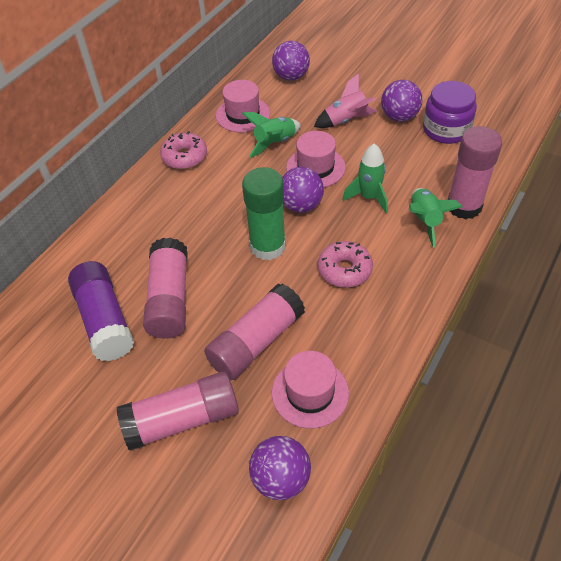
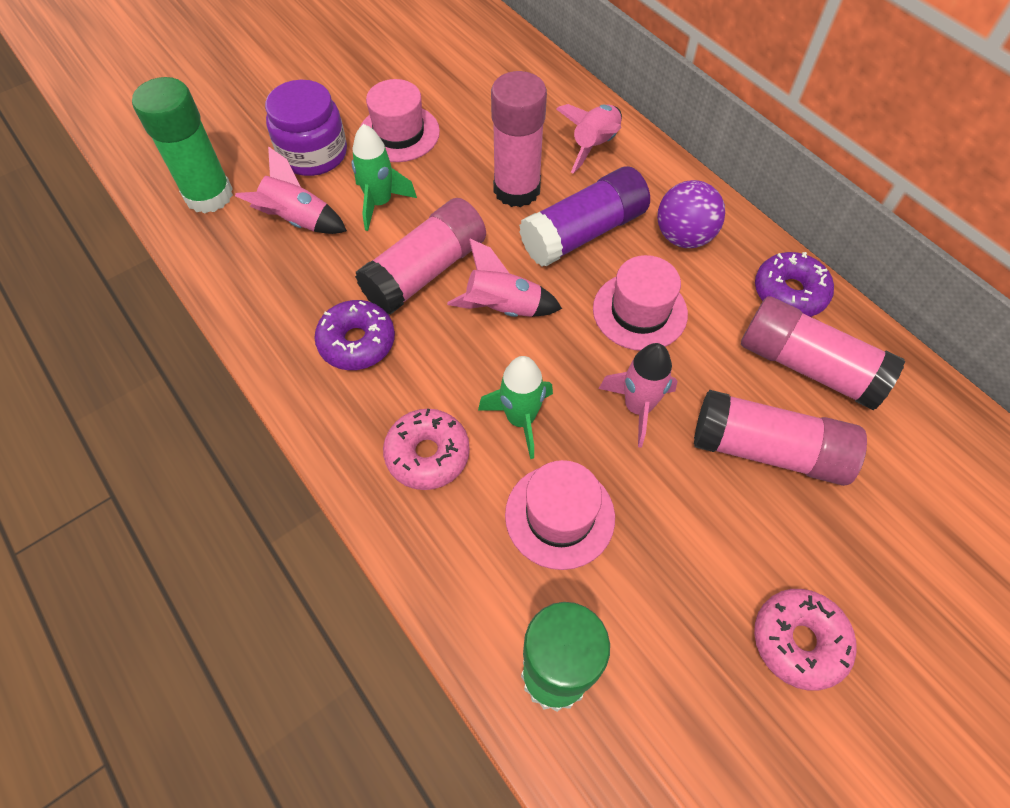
green glue stick: 1 -> 2
green rocket: 3 -> 2
pink rocket: 1 -> 4
purple ball: 4 -> 1
purple donut: 0 -> 2

